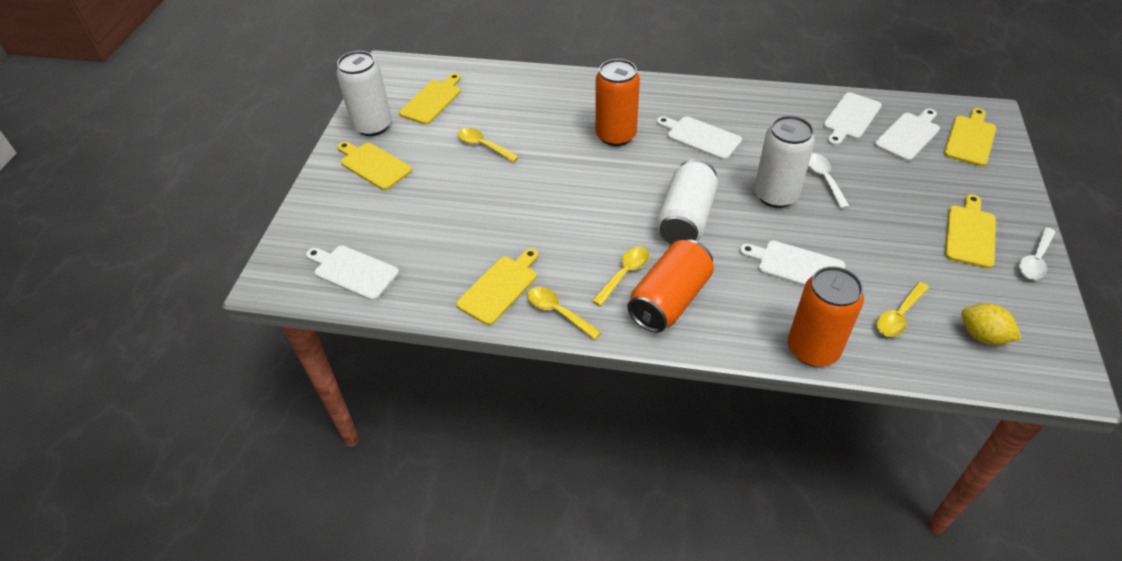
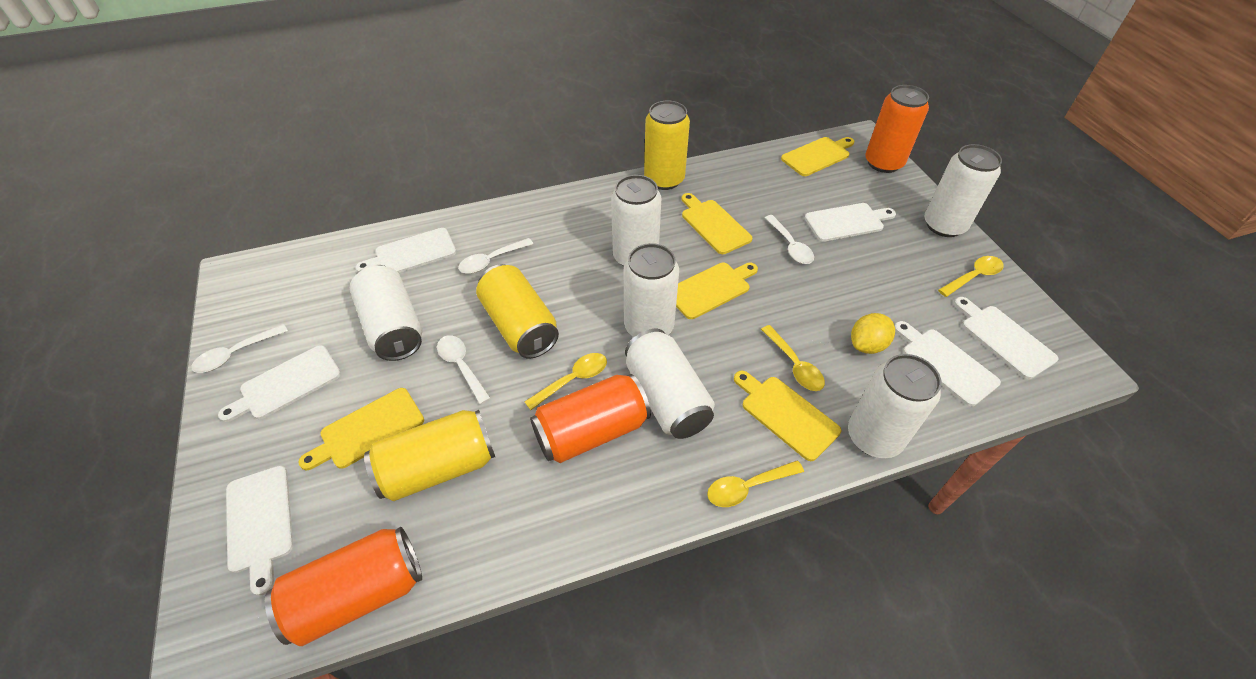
white can: 3 -> 6
white cutting board: 5 -> 6
white spoon: 2 -> 4
yellow can: 0 -> 3

